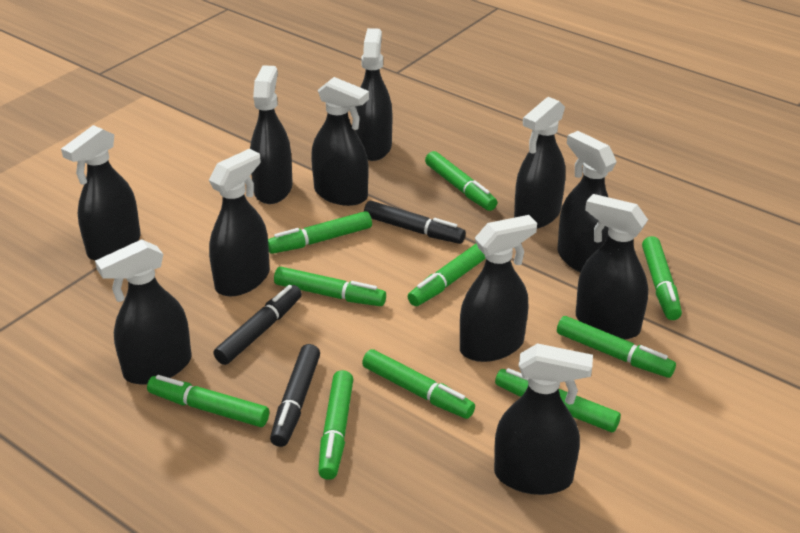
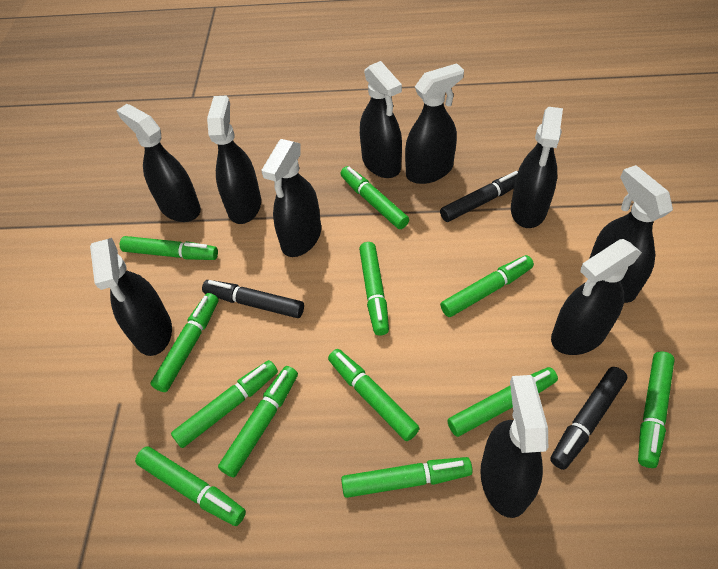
black spray bottle: 11 -> 10
green marker: 10 -> 12

